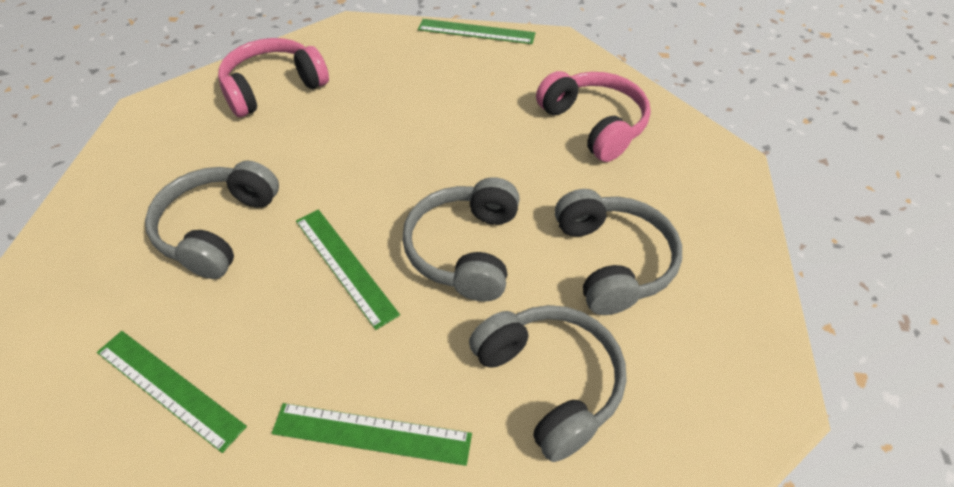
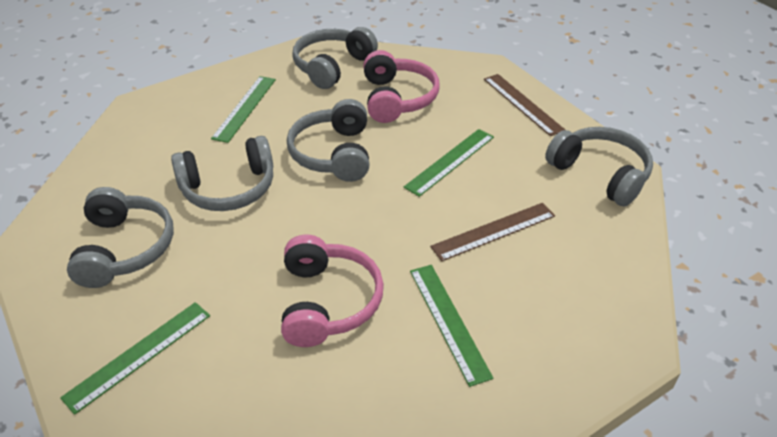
brown ruler: 0 -> 2
grey headphones: 4 -> 5

